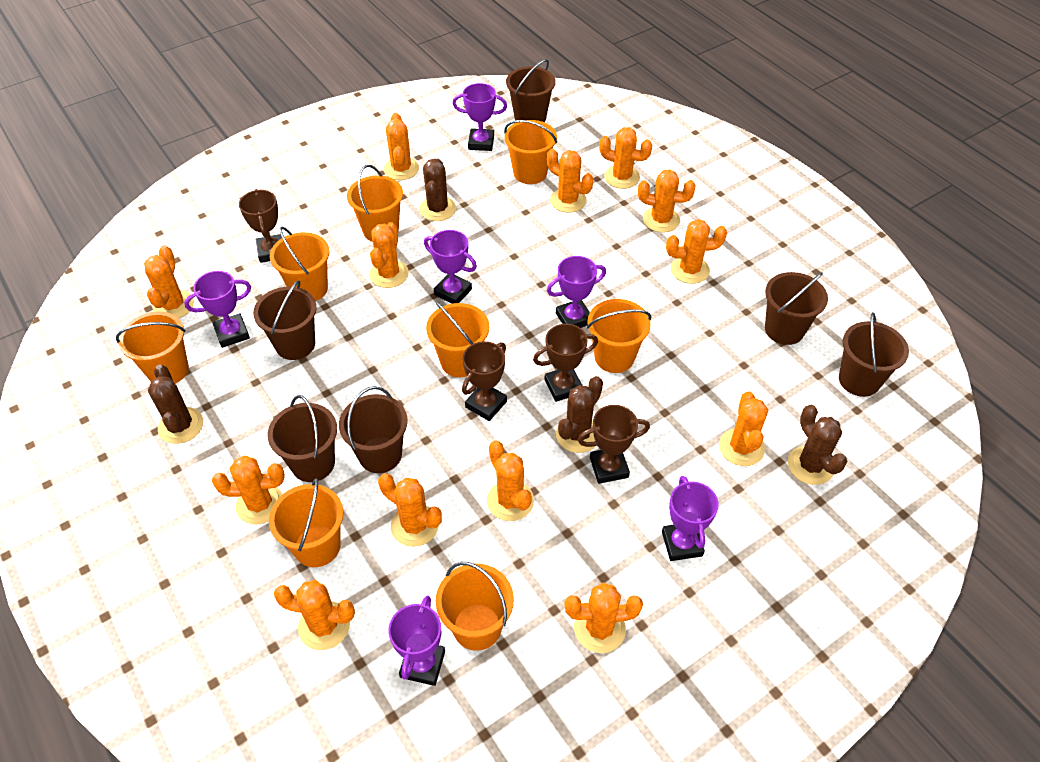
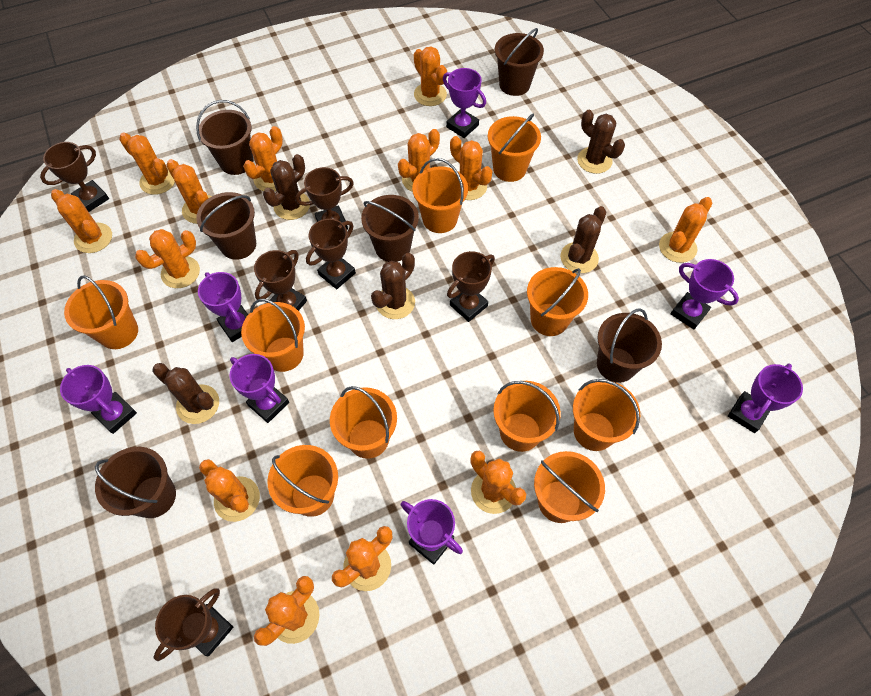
brown cactus: 4 -> 5
brown trophy: 4 -> 6
orange bucket: 8 -> 10
purple trophy: 6 -> 7

